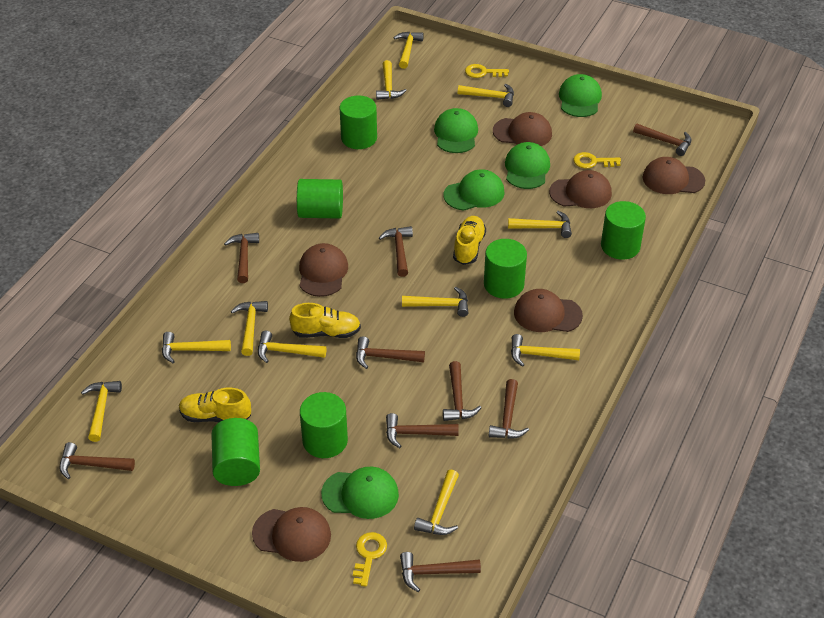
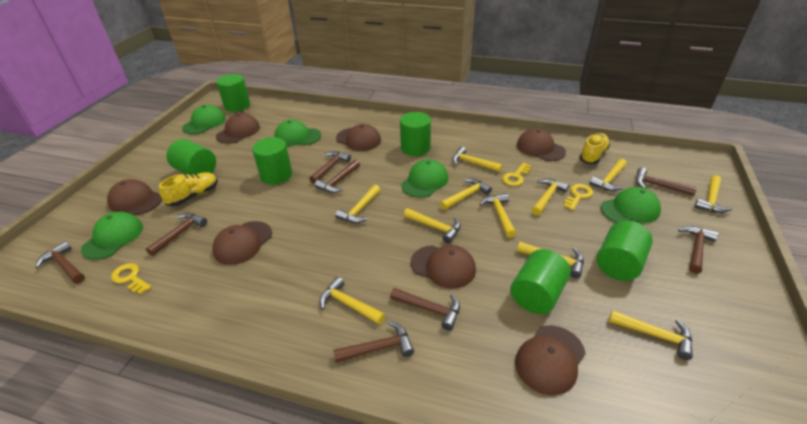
brown cap: 6 -> 7
brown hammer: 9 -> 8
yellow shoe: 3 -> 2

